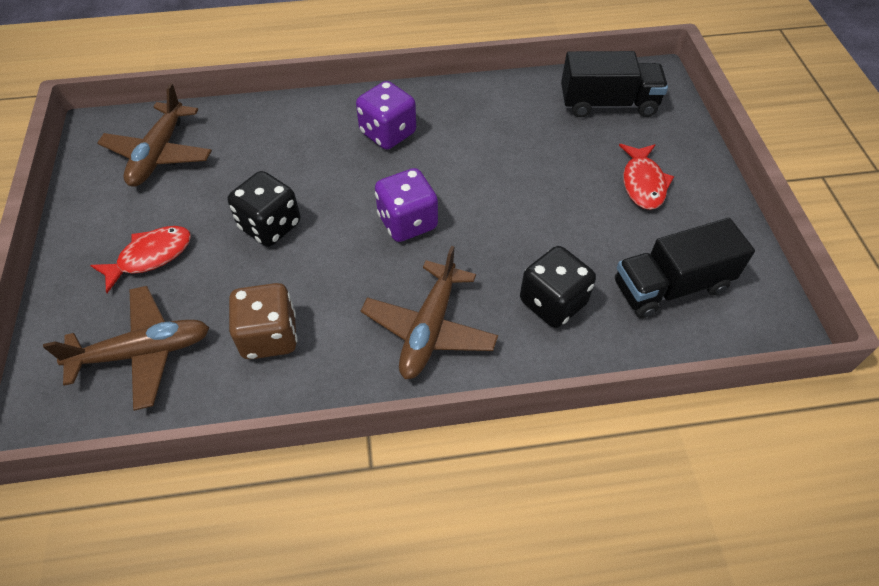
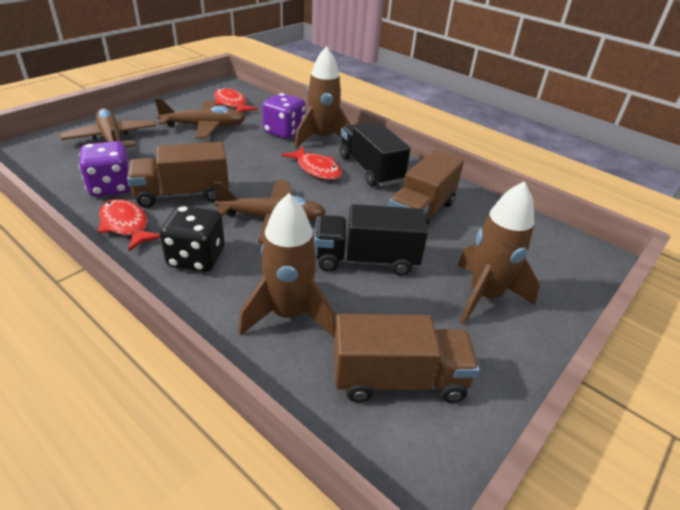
black dice: 2 -> 1
brown dice: 1 -> 0
brown rocket: 0 -> 3
brown truck: 0 -> 3
red fish: 2 -> 3

